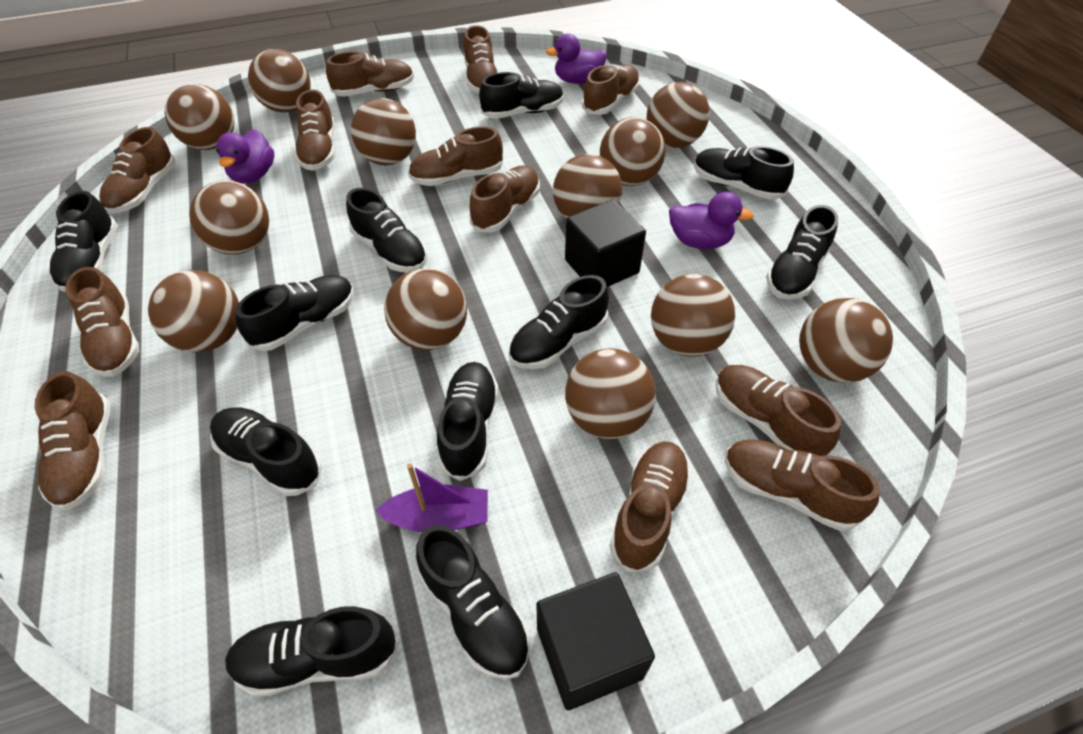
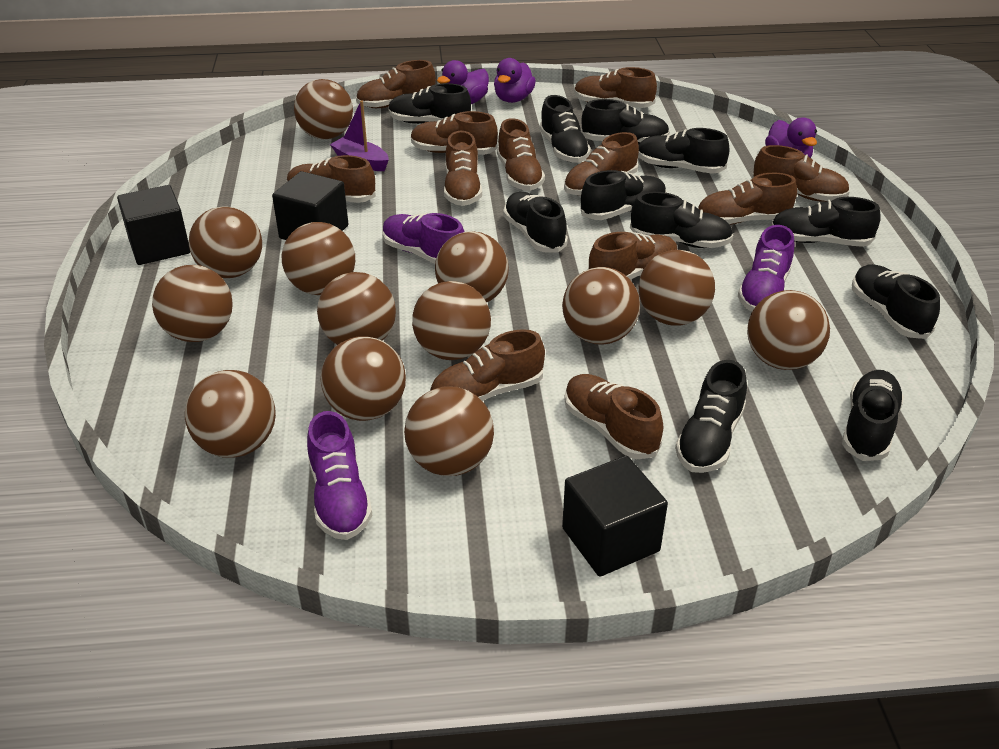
black cube: 2 -> 3
brown ball: 12 -> 13
purple shoe: 0 -> 3

